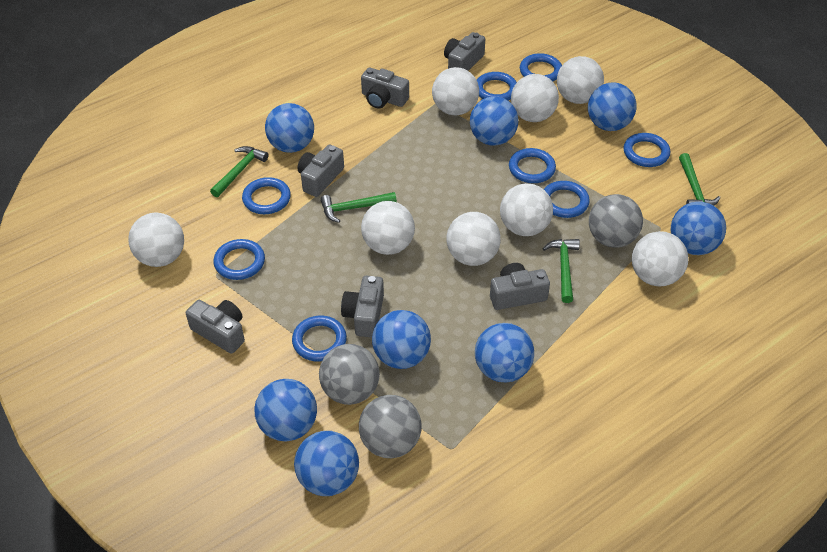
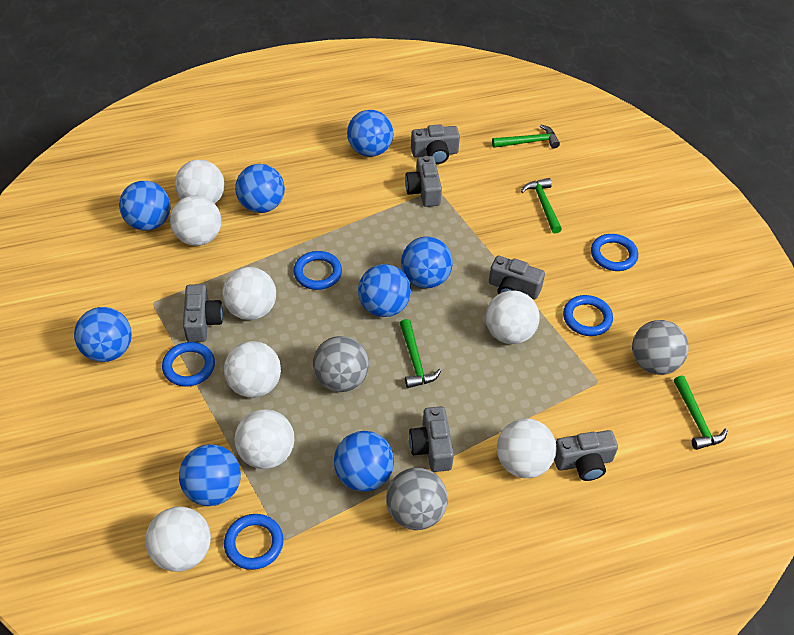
blue ring: 8 -> 5

